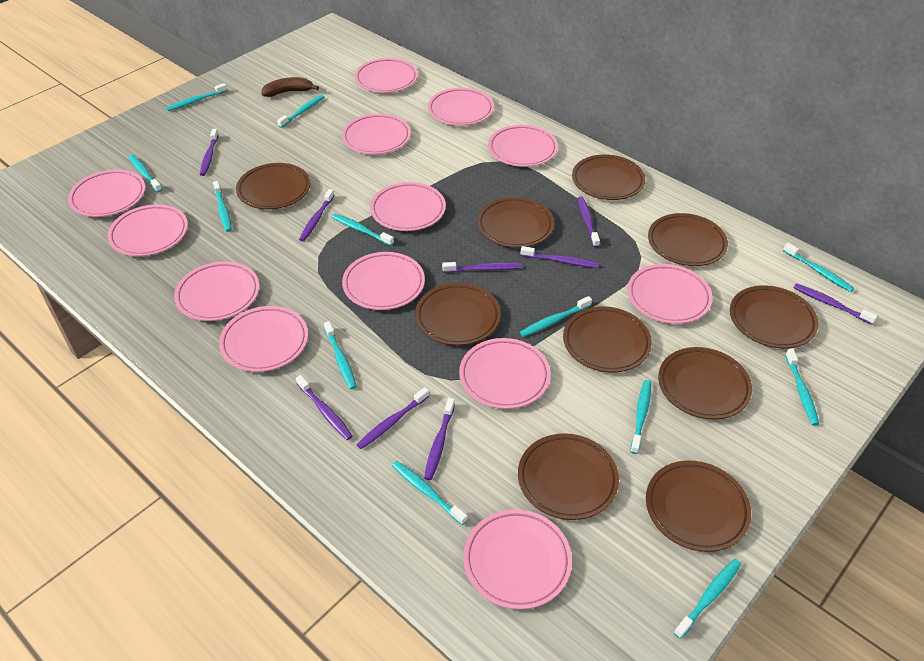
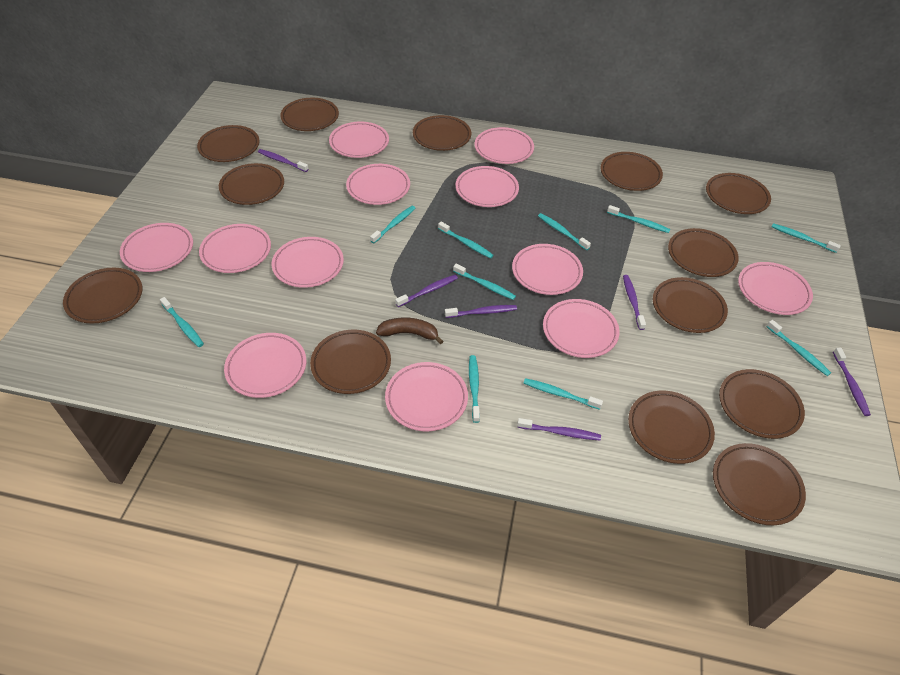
brown plate: 10 -> 13
pink plate: 13 -> 12
purple toothbrush: 9 -> 6
turquoise toothbrush: 12 -> 10

